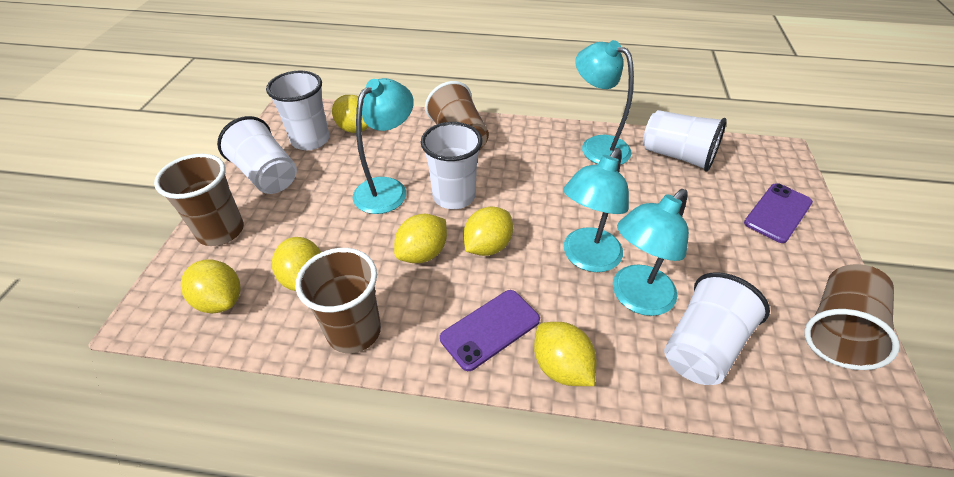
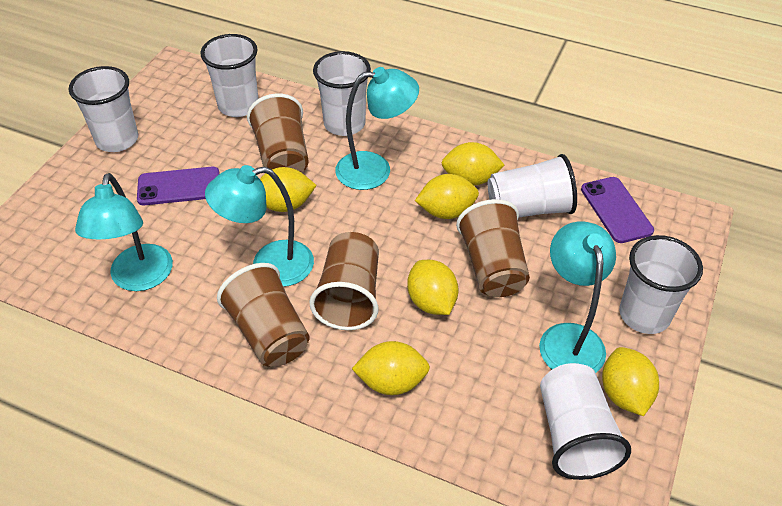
white cup: 5 -> 6

